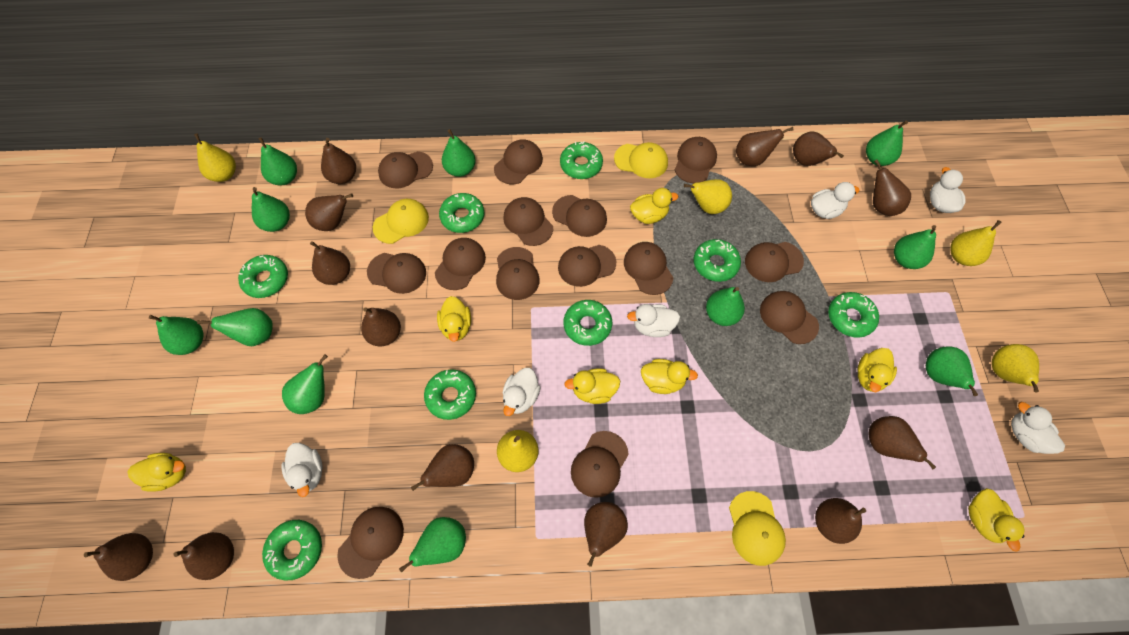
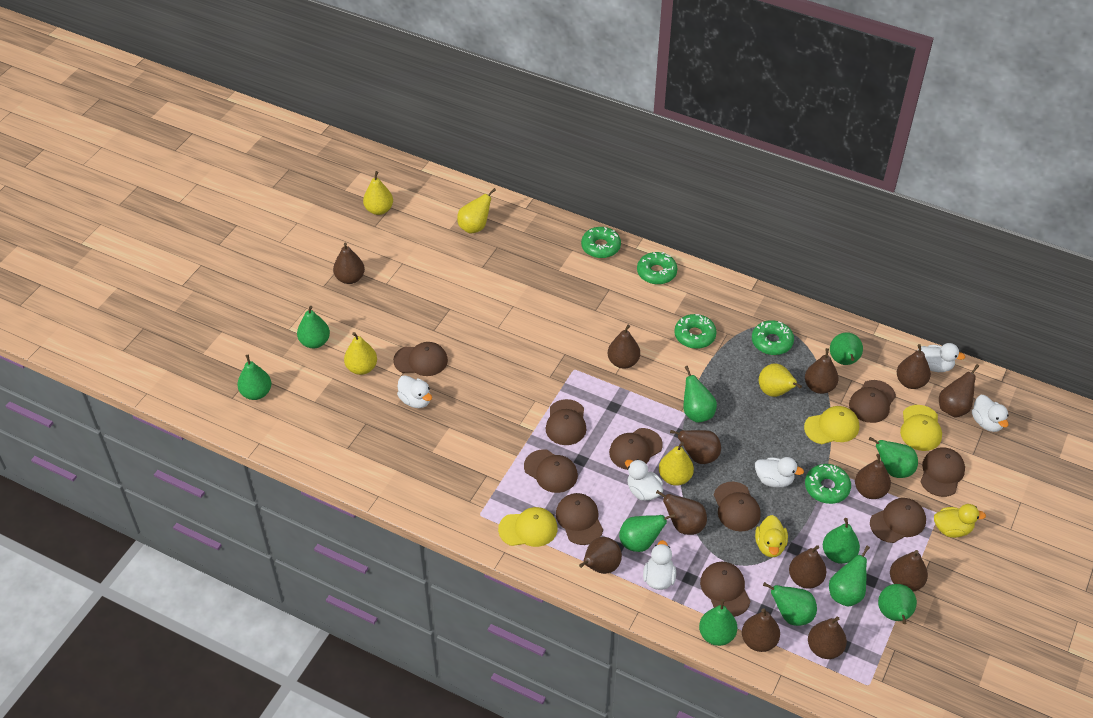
brown cap: 14 -> 10
green donut: 8 -> 5
yellow duck: 7 -> 2

